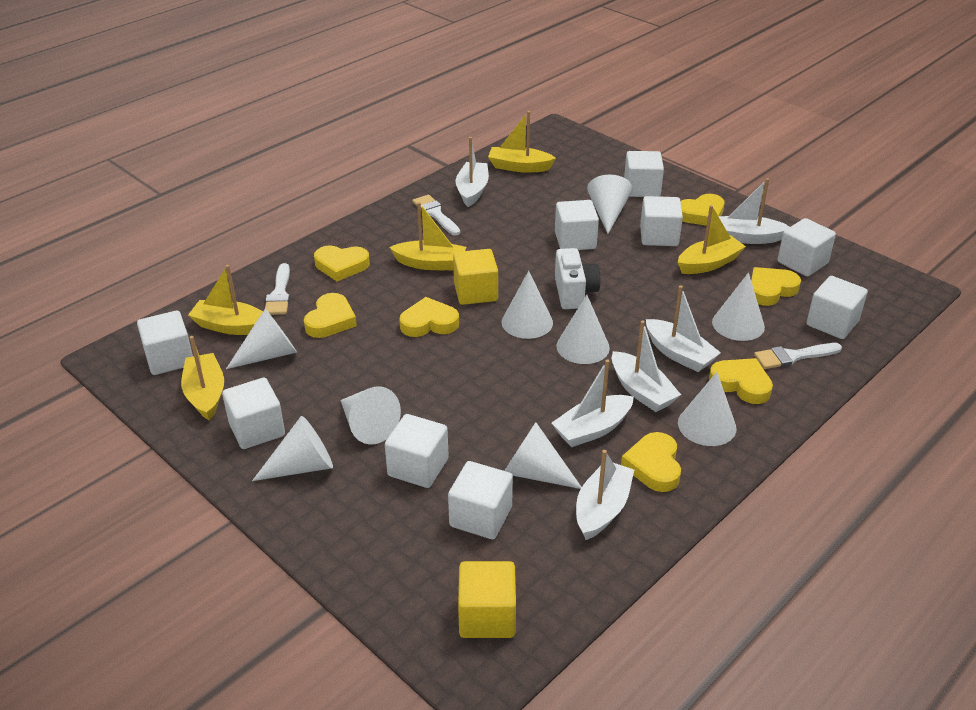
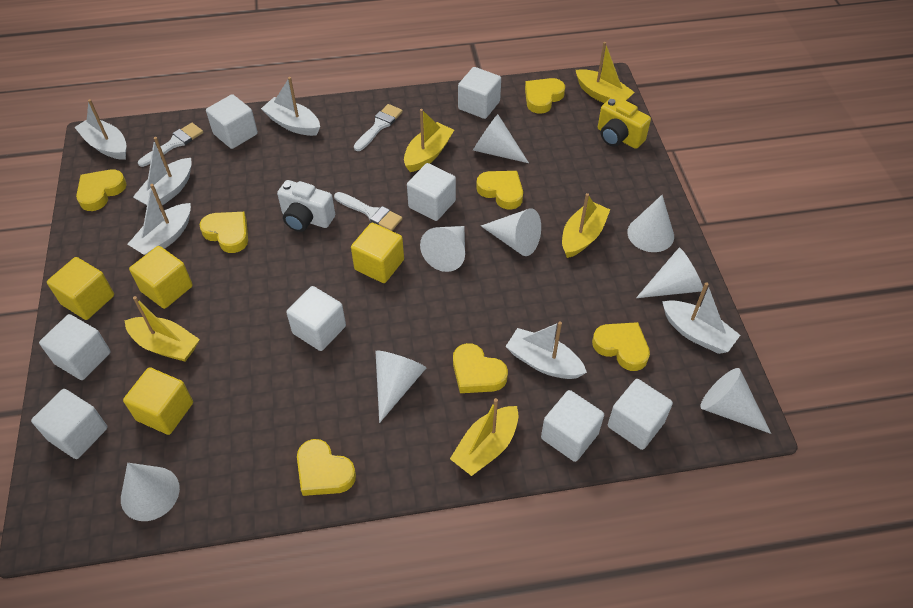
white cone: 9 -> 8
white cube: 9 -> 8
yellow camera: 0 -> 1
yellow cube: 2 -> 4

